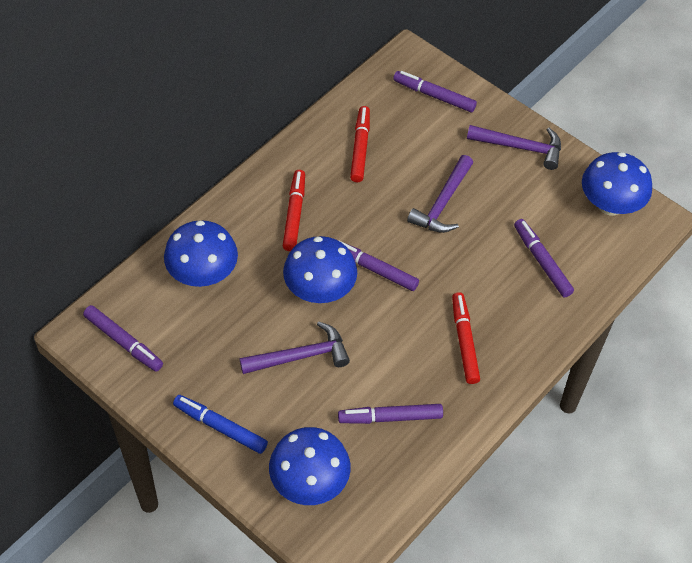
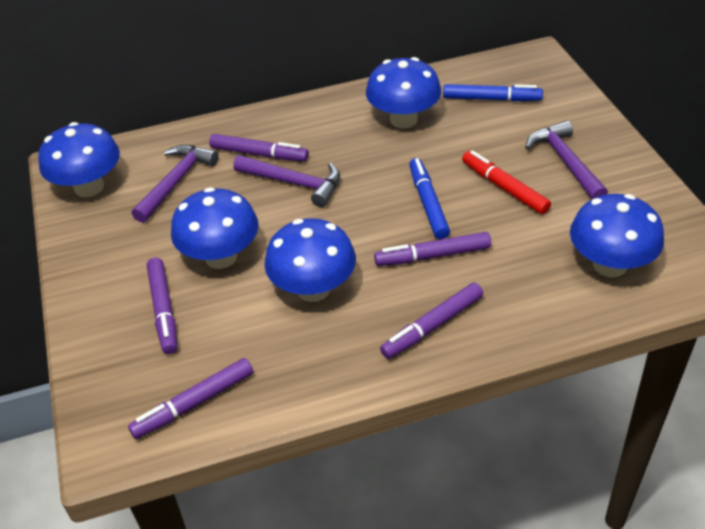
blue marker: 1 -> 2
blue mushroom: 4 -> 5
red marker: 3 -> 1

